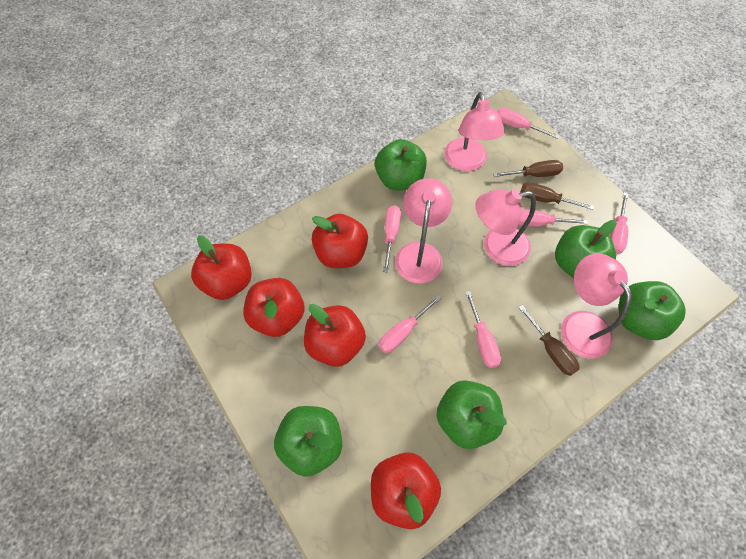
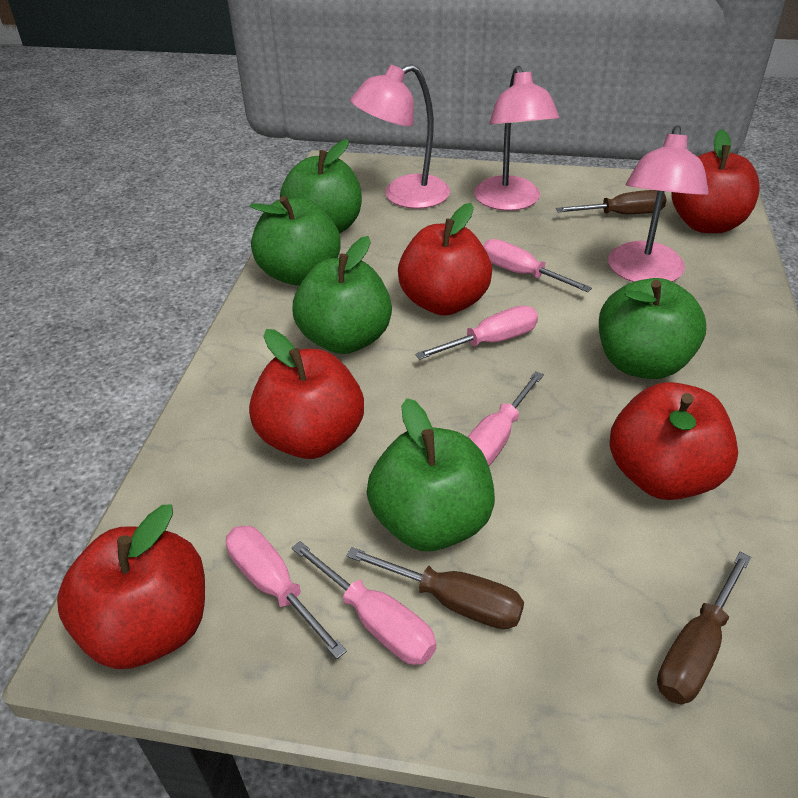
pink lamp: 4 -> 3
pink screwdriver: 6 -> 5

